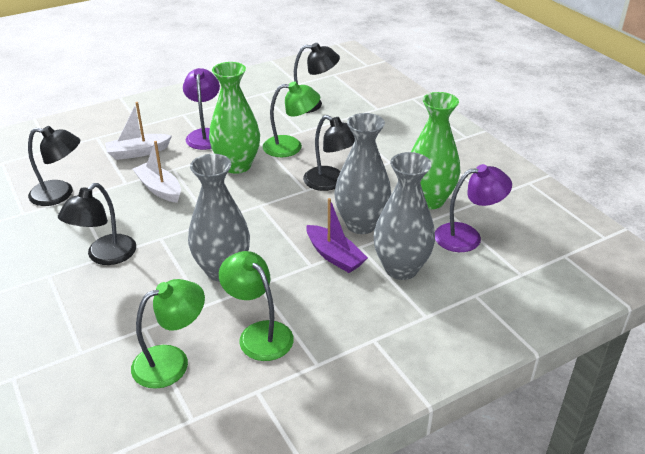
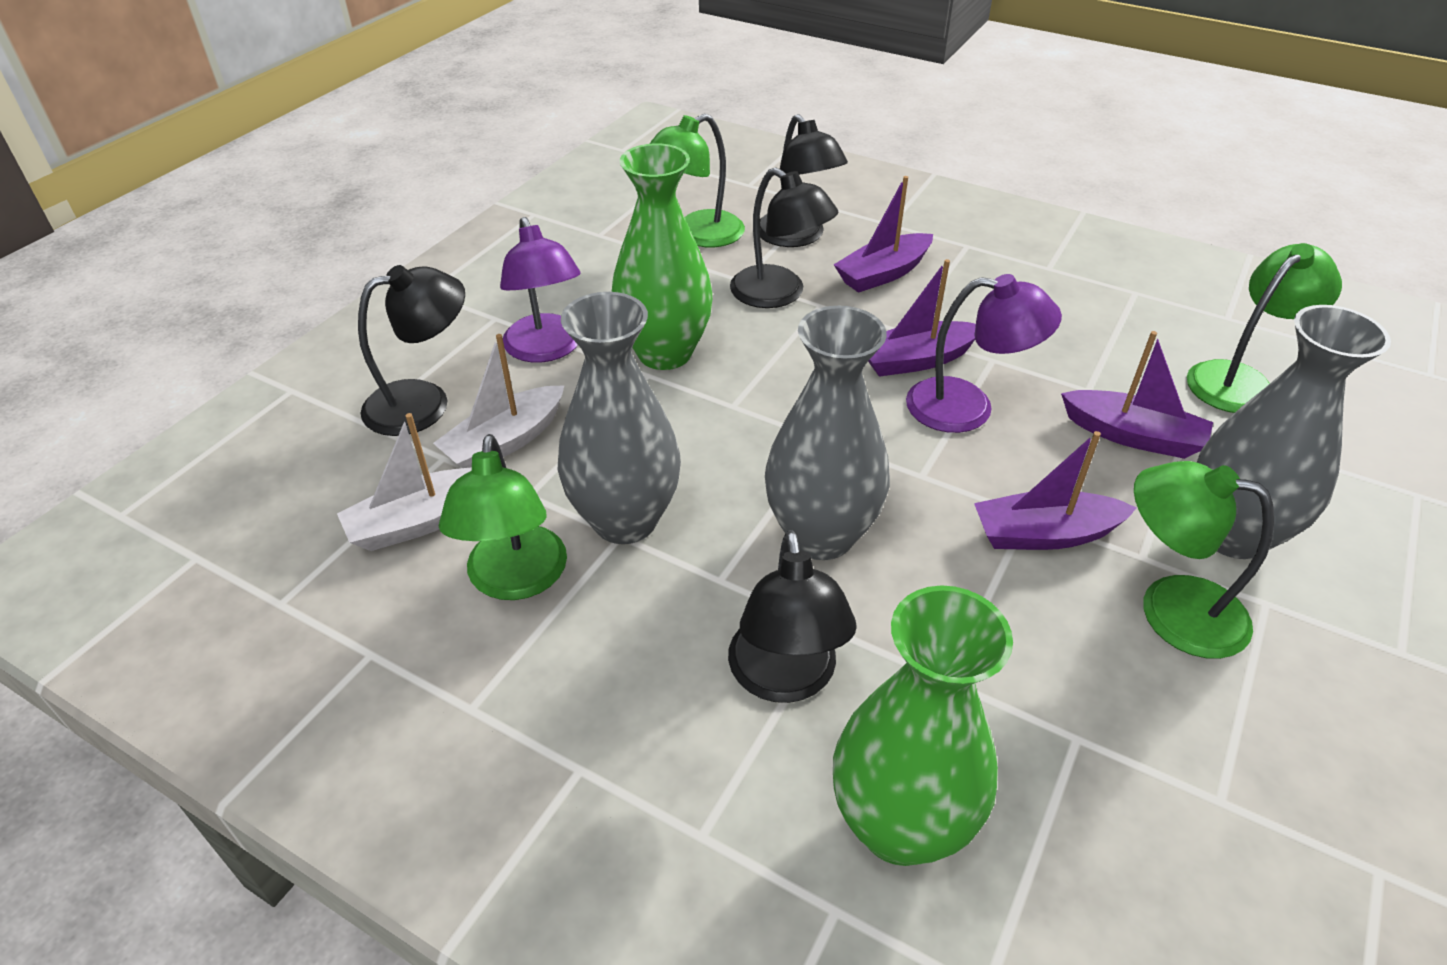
green lamp: 3 -> 4
purple boat: 1 -> 4

